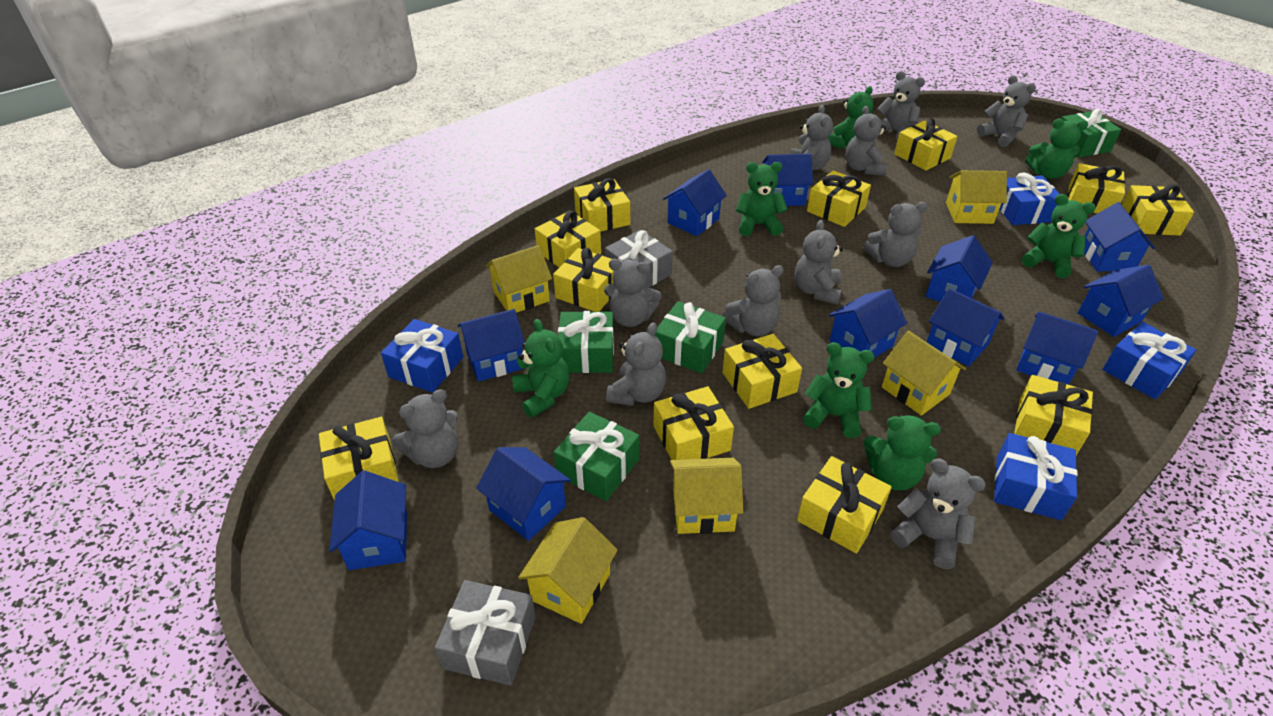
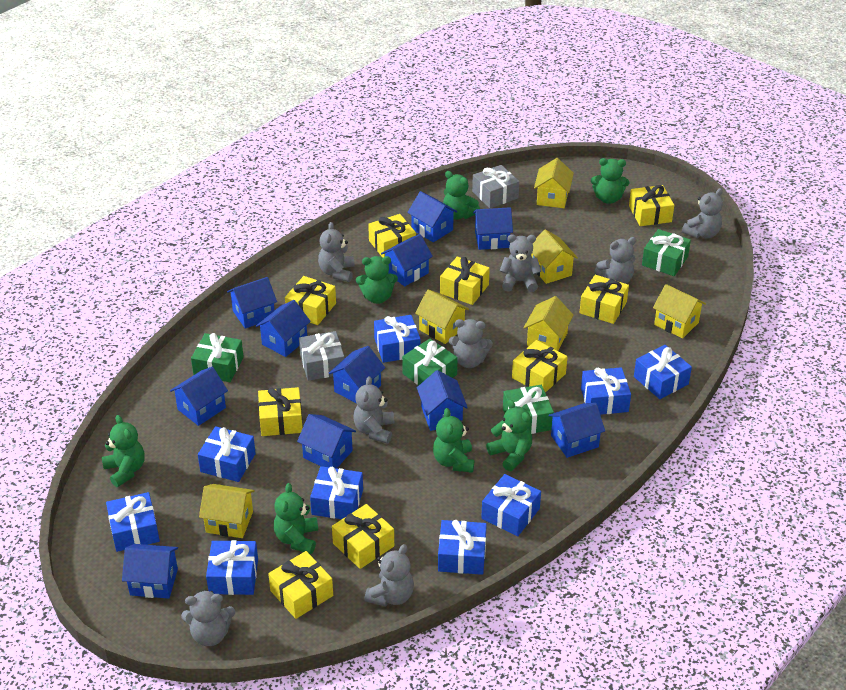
blue gift: 4 -> 9
grey teddy bear: 11 -> 8
yellow gift: 12 -> 9
yellow house: 5 -> 6

